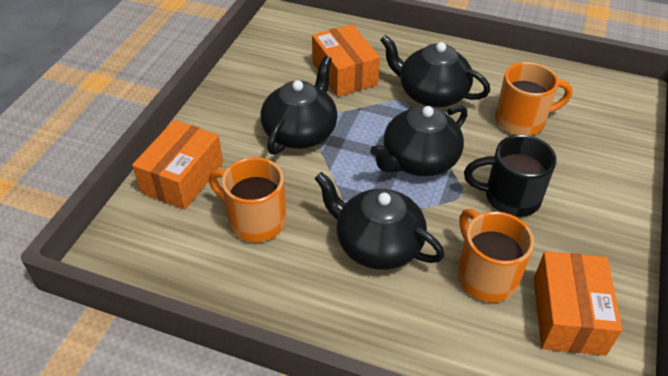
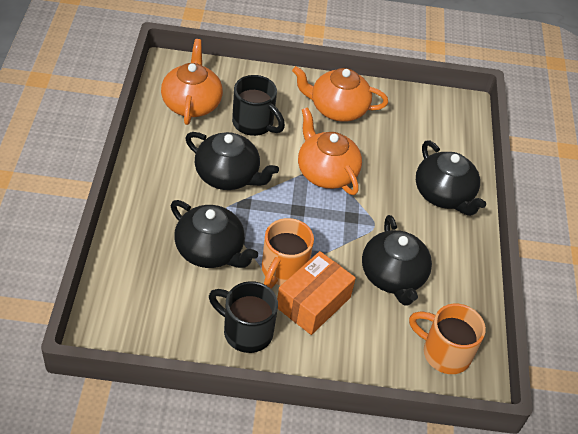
black mug: 1 -> 2
orange box: 3 -> 1
orange mug: 3 -> 2
orange teapot: 0 -> 3

